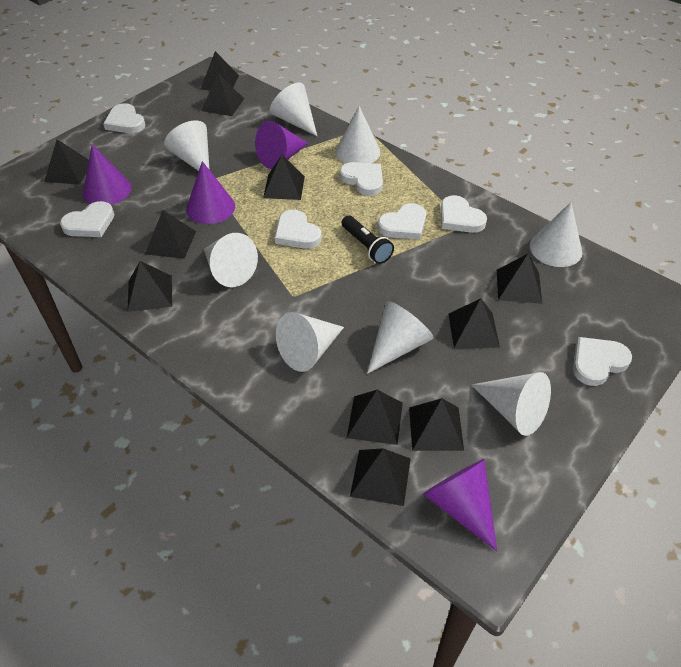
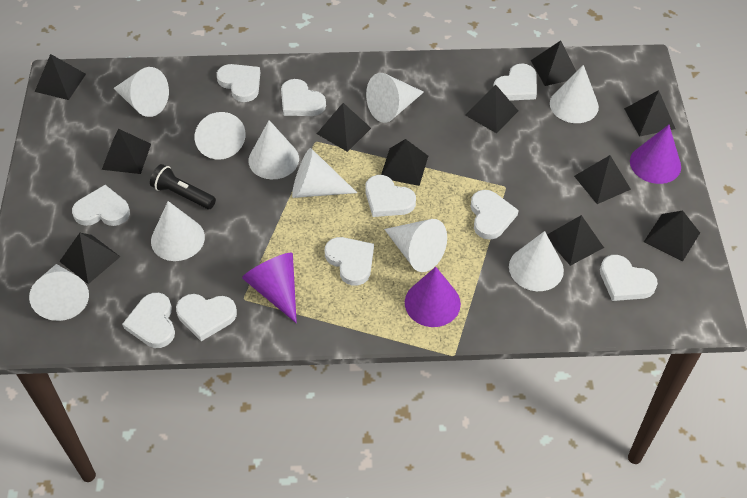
purple cone: 4 -> 3
white cone: 8 -> 10
white heart: 7 -> 10

